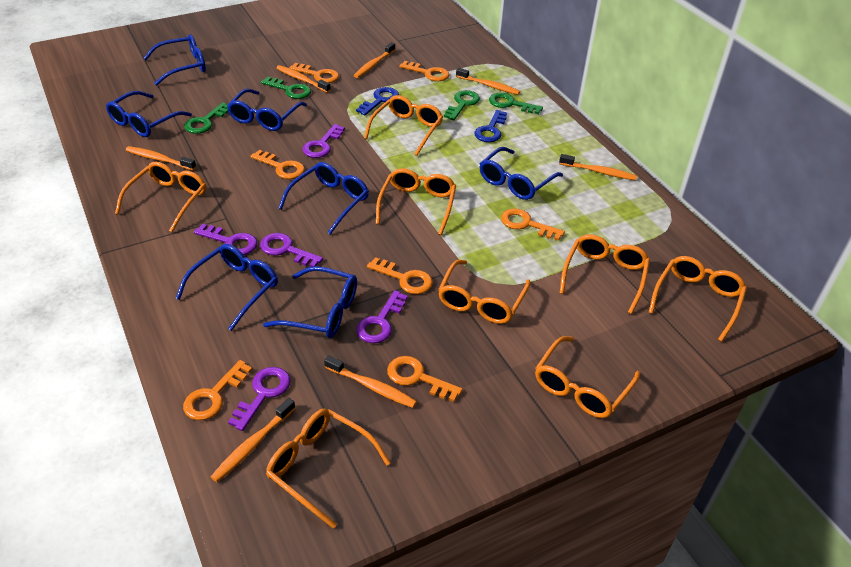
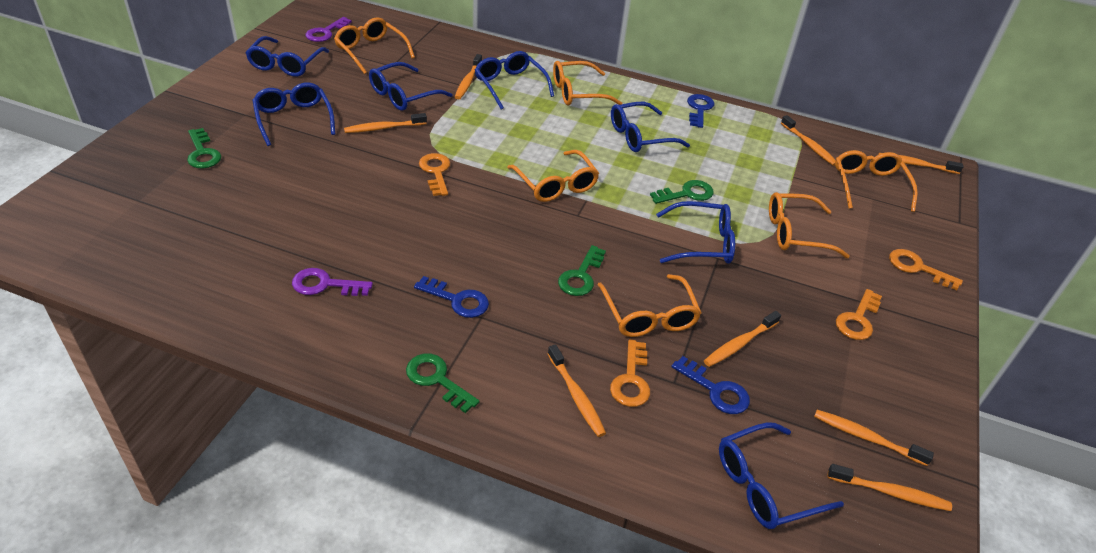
blue key: 2 -> 3
orange glasses: 8 -> 6
orange key: 7 -> 4
orange toothbrush: 7 -> 8
purple key: 5 -> 2

